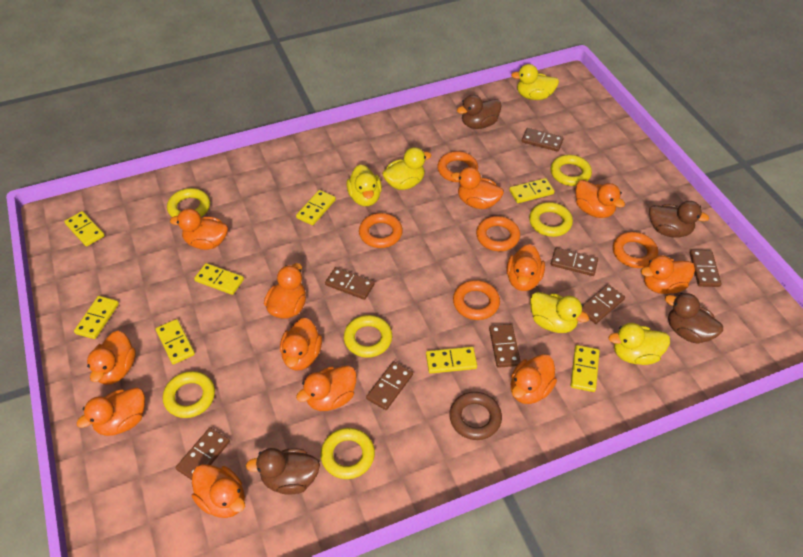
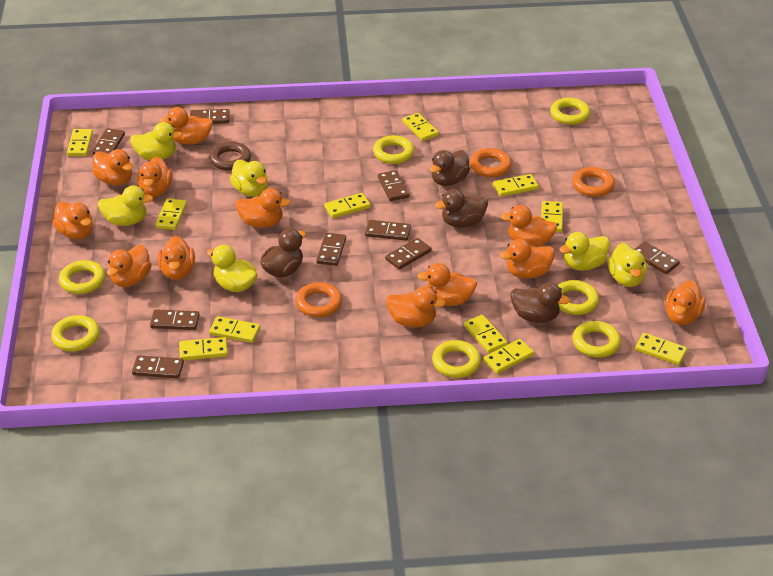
brown domino: 8 -> 9
orange ring: 5 -> 3
yellow domino: 8 -> 11
yellow duck: 5 -> 6
yellow ring: 6 -> 7

